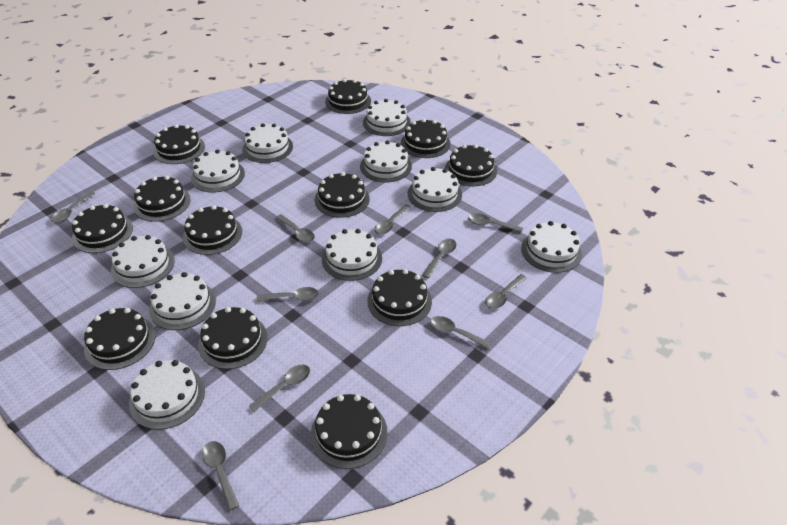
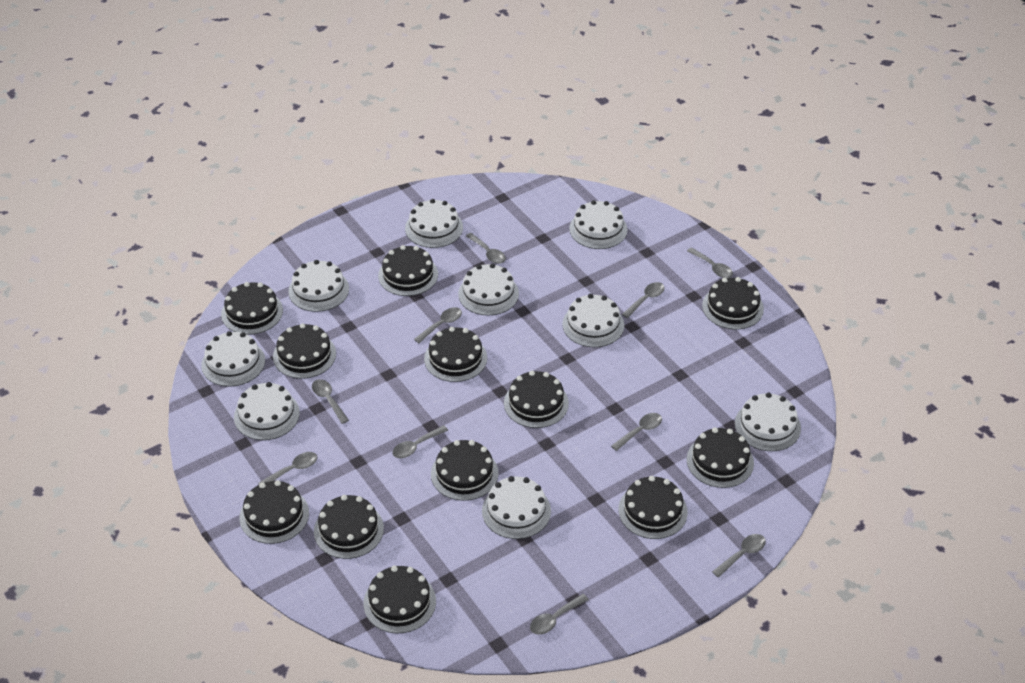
white cake: 10 -> 9

